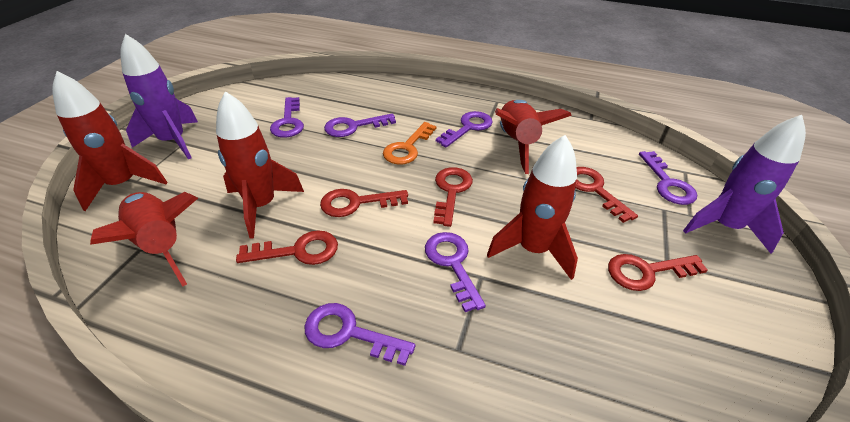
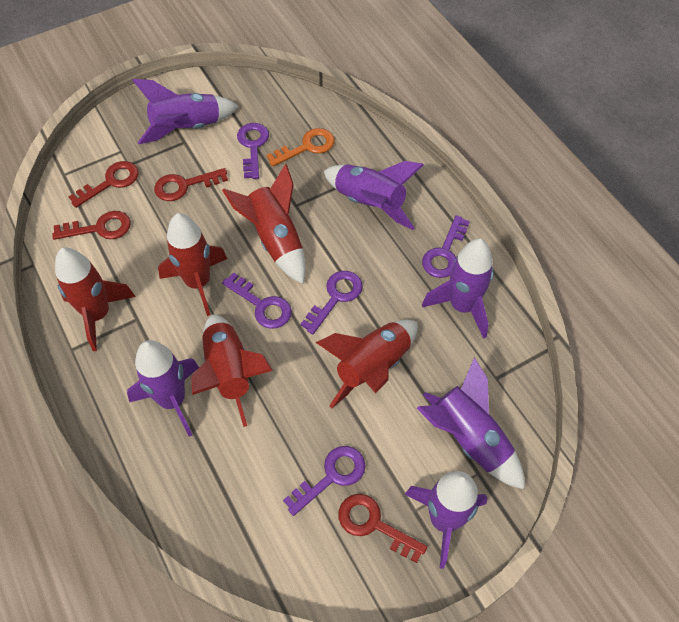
purple key: 6 -> 5
purple rocket: 2 -> 6
red key: 5 -> 4

